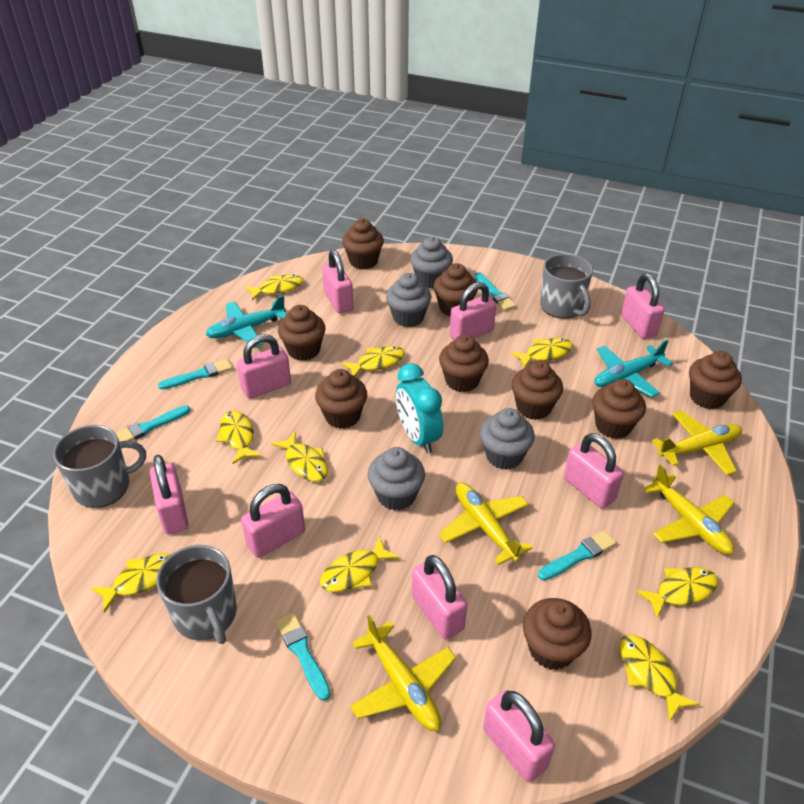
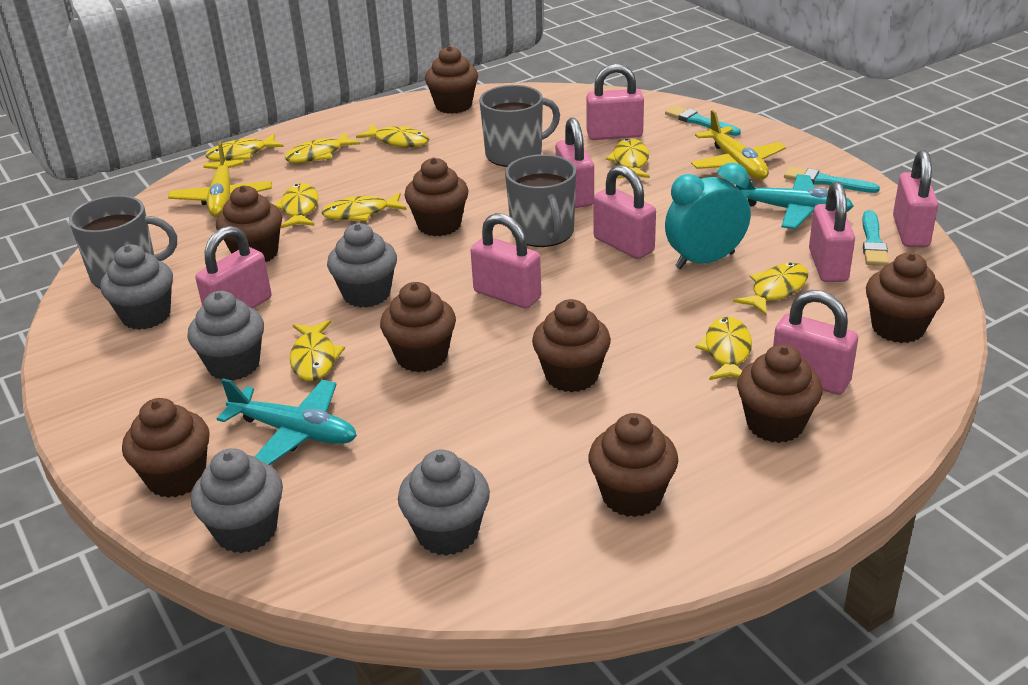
grey cupcake: 4 -> 5
pink padlock: 9 -> 8
turquoise brush: 5 -> 3
yellow plane: 4 -> 2

